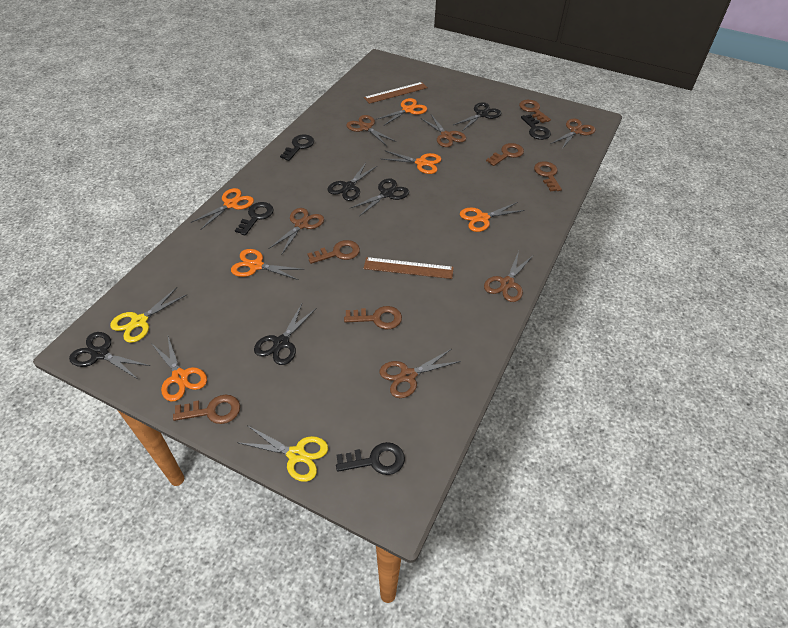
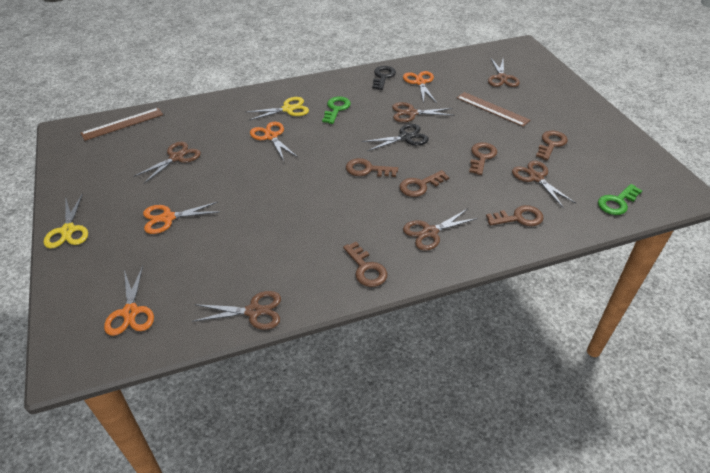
black key: 4 -> 1
black scissors: 5 -> 1
green key: 0 -> 2
orange scissors: 6 -> 4

